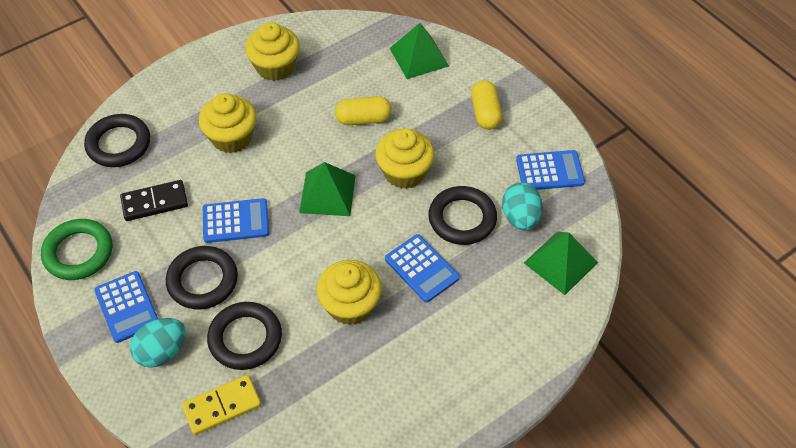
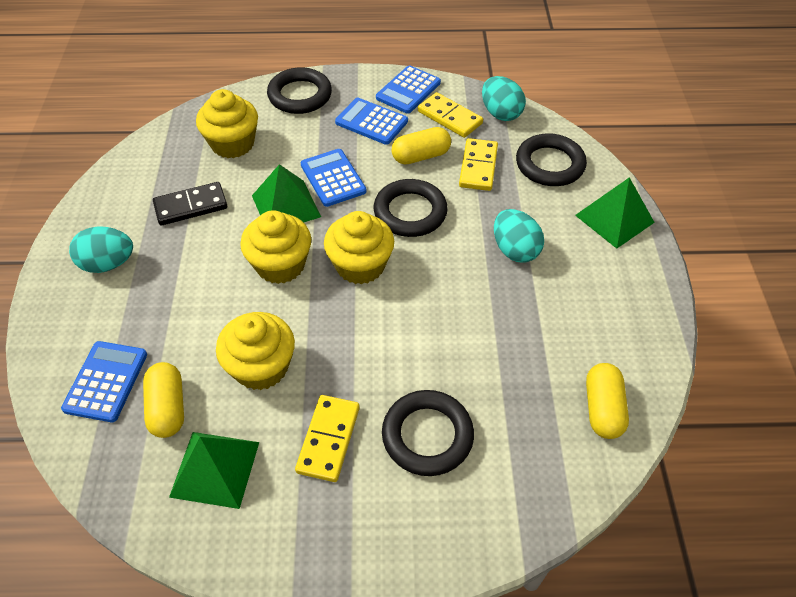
green ring: 1 -> 0
turquoise egg: 2 -> 3
yellow capsule: 2 -> 3
yellow domino: 1 -> 3

